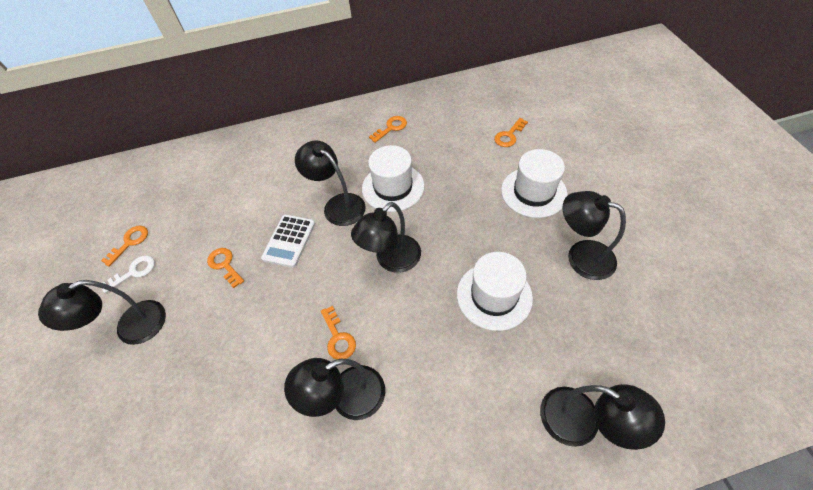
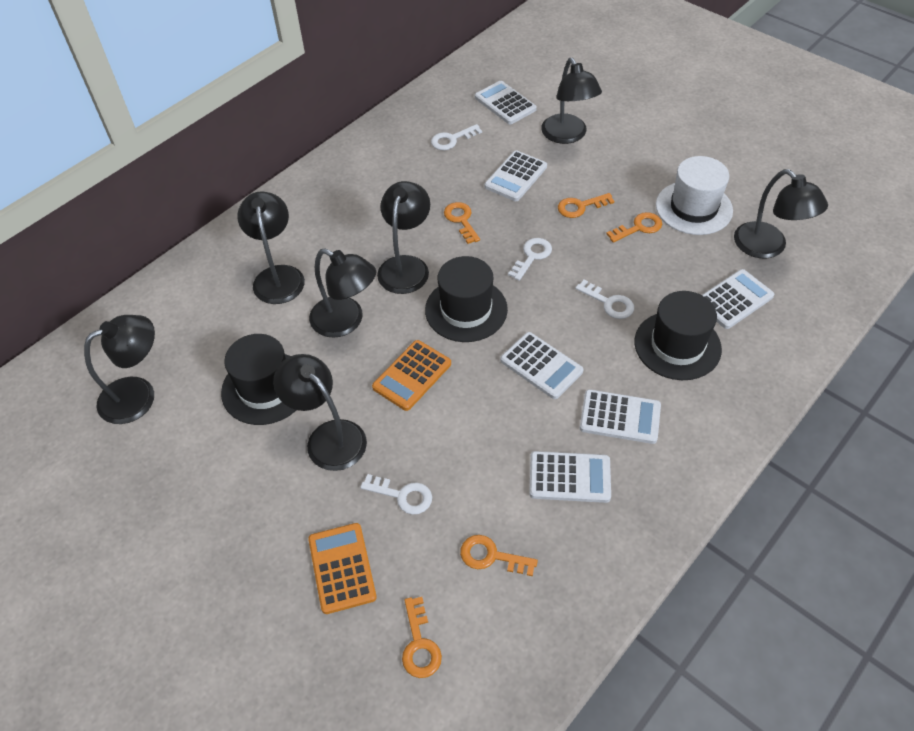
black hat: 0 -> 3
black lamp: 6 -> 7
orange calculator: 0 -> 2
white calculator: 1 -> 6
white hat: 3 -> 1
white key: 1 -> 4

